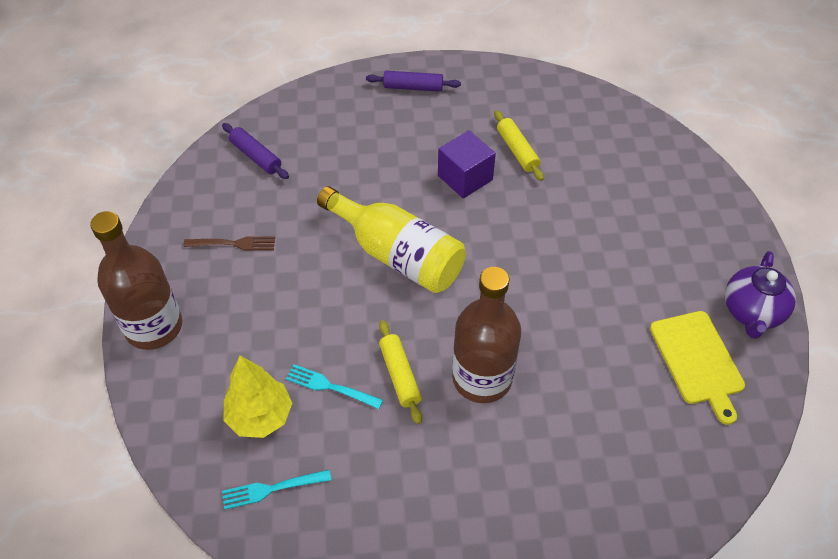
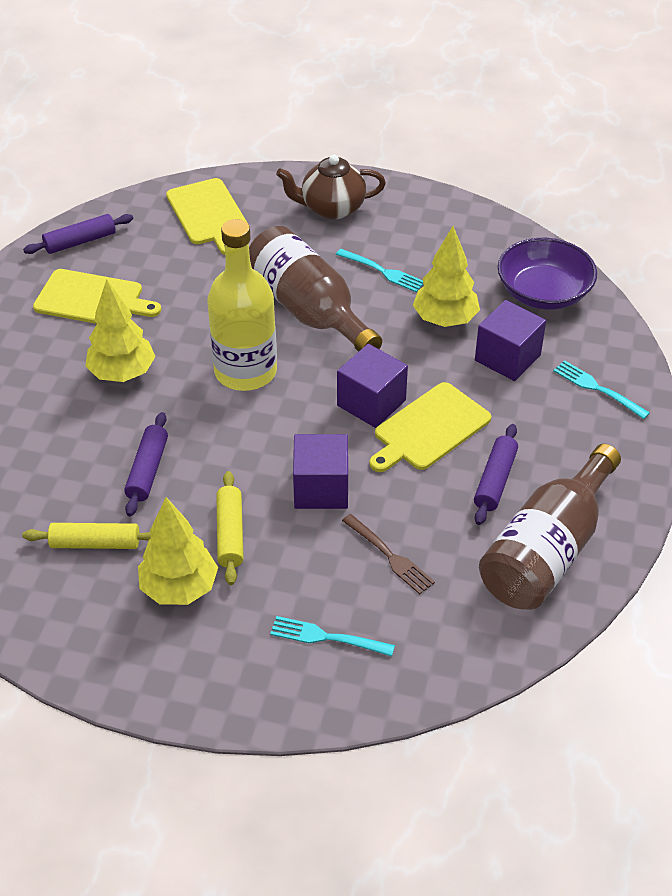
brown teapot: 0 -> 1
purple bowl: 0 -> 1
purple cube: 1 -> 3
purple rolling pin: 2 -> 3
purple teapot: 1 -> 0
turquoise fork: 2 -> 3
yellow cutting board: 1 -> 3
yellow tree: 1 -> 3

